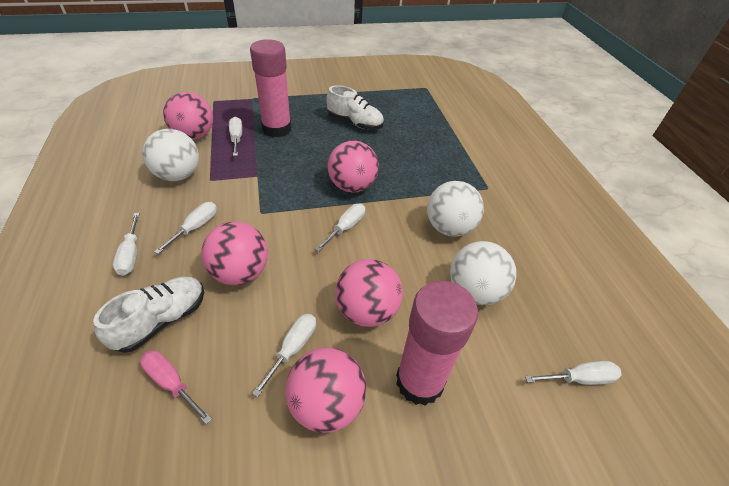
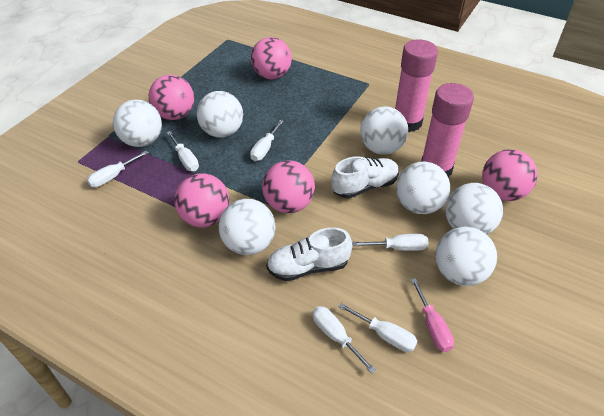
white ball: 3 -> 7

